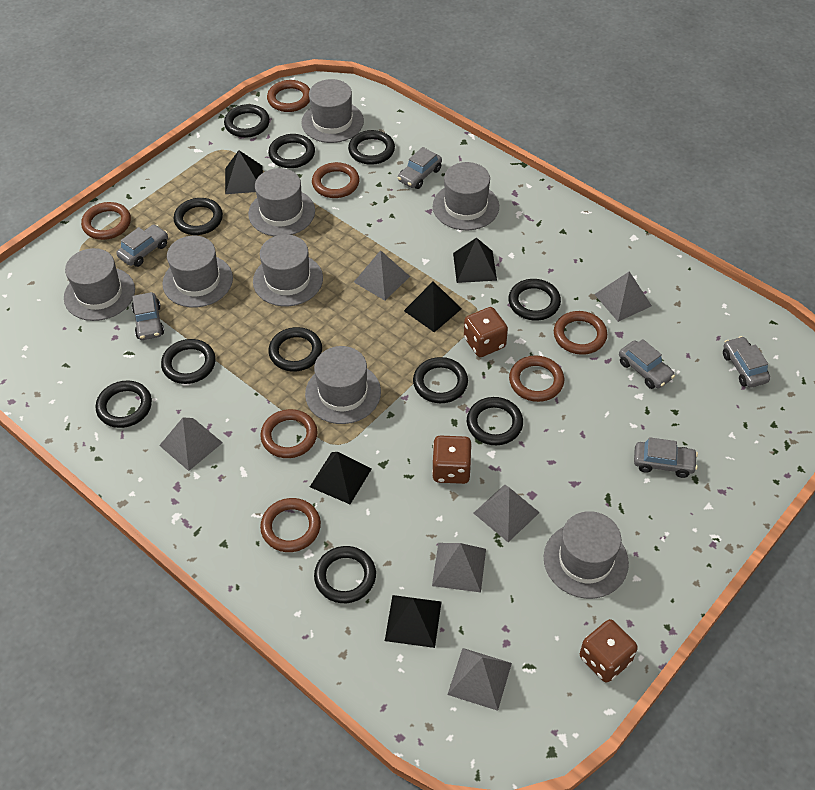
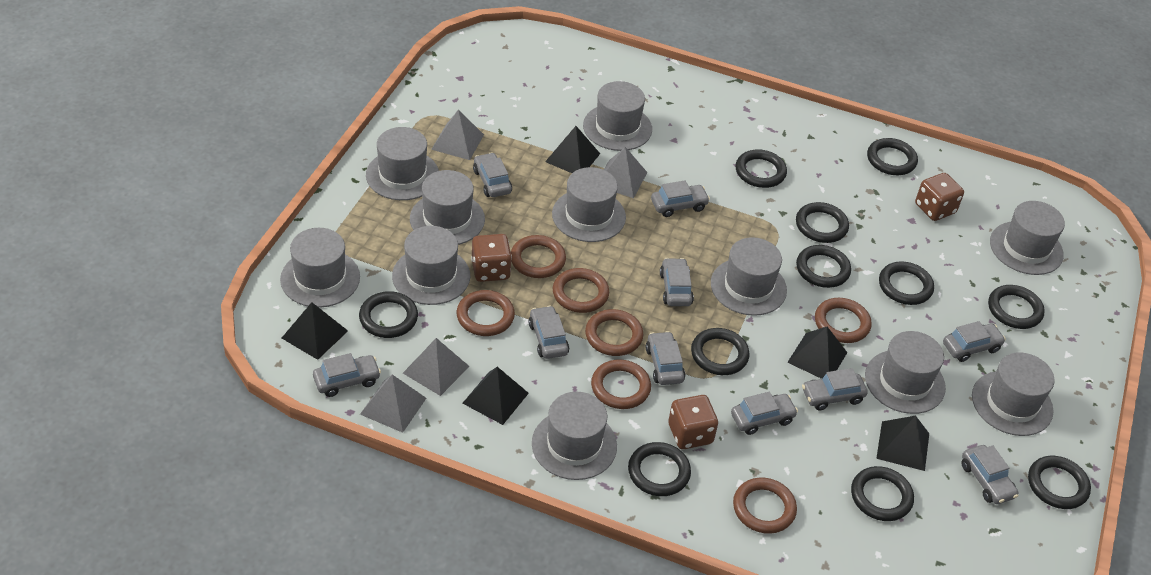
grey car: 6 -> 10
grey hat: 8 -> 11
grey pyramid: 6 -> 4

